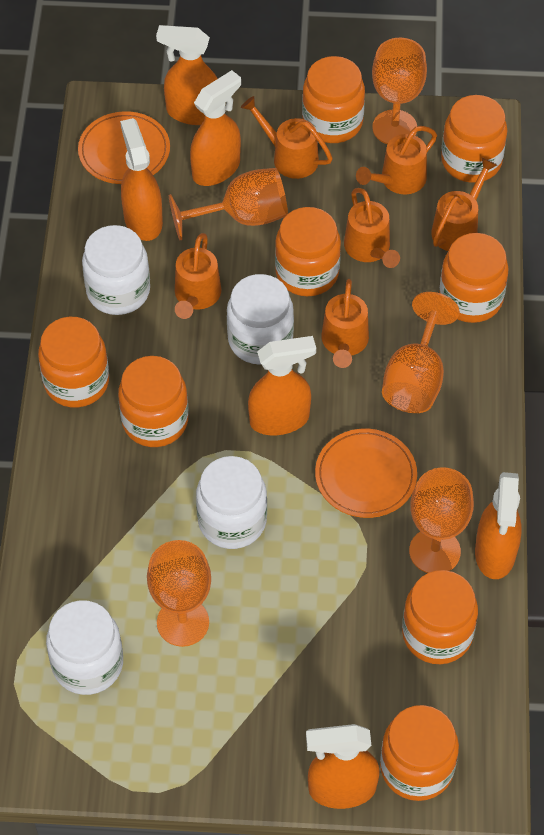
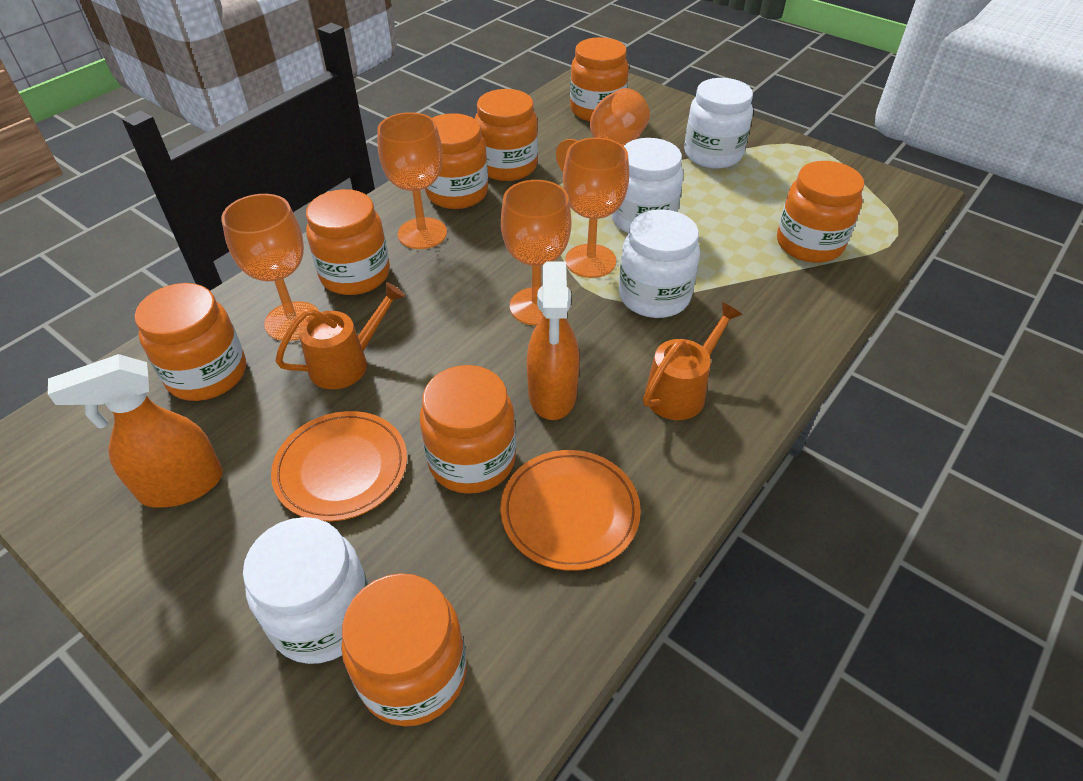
orange spray bottle: 6 -> 2
orange watering can: 6 -> 2

